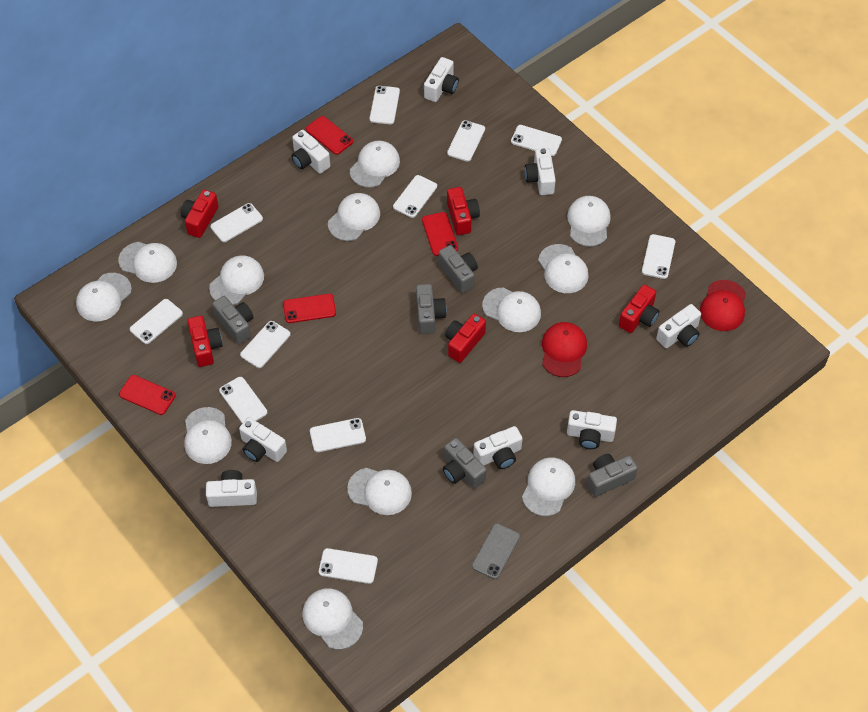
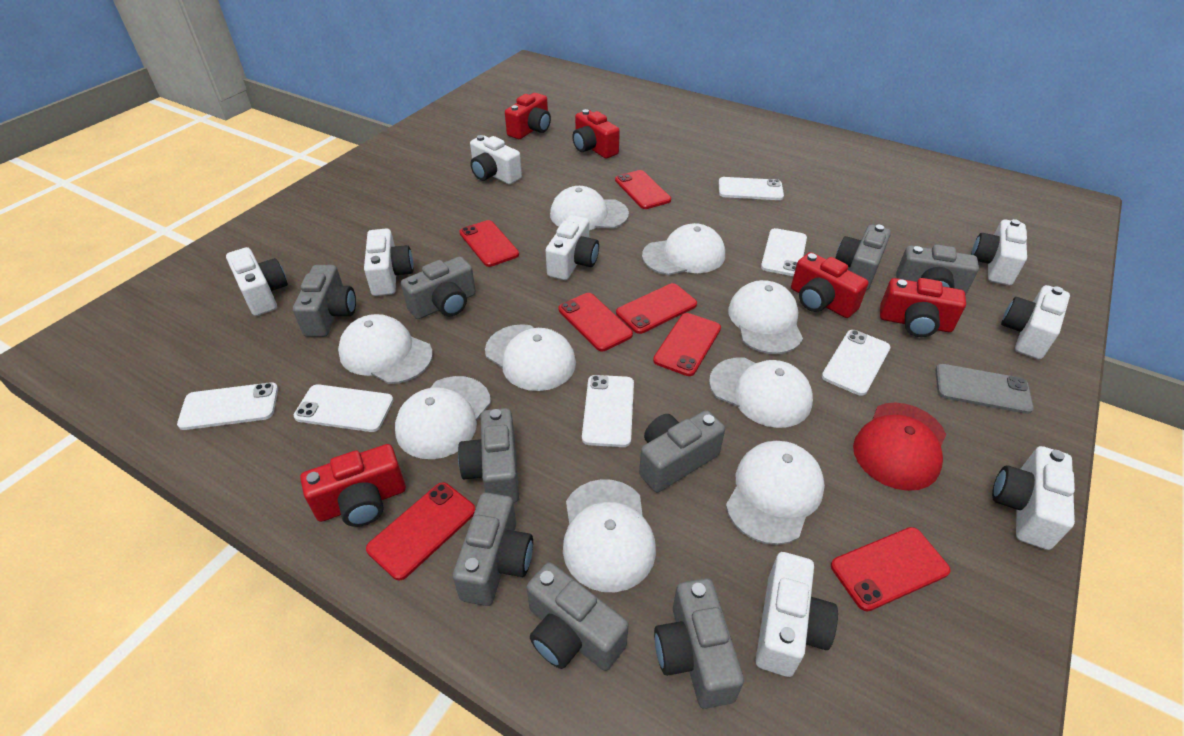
grey camera: 5 -> 9
red cap: 2 -> 1
red phone: 4 -> 7
white cap: 12 -> 9
white phone: 11 -> 6

